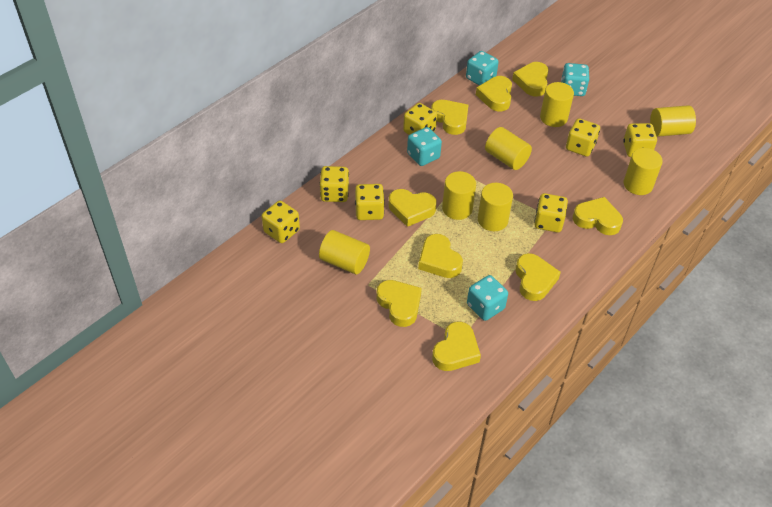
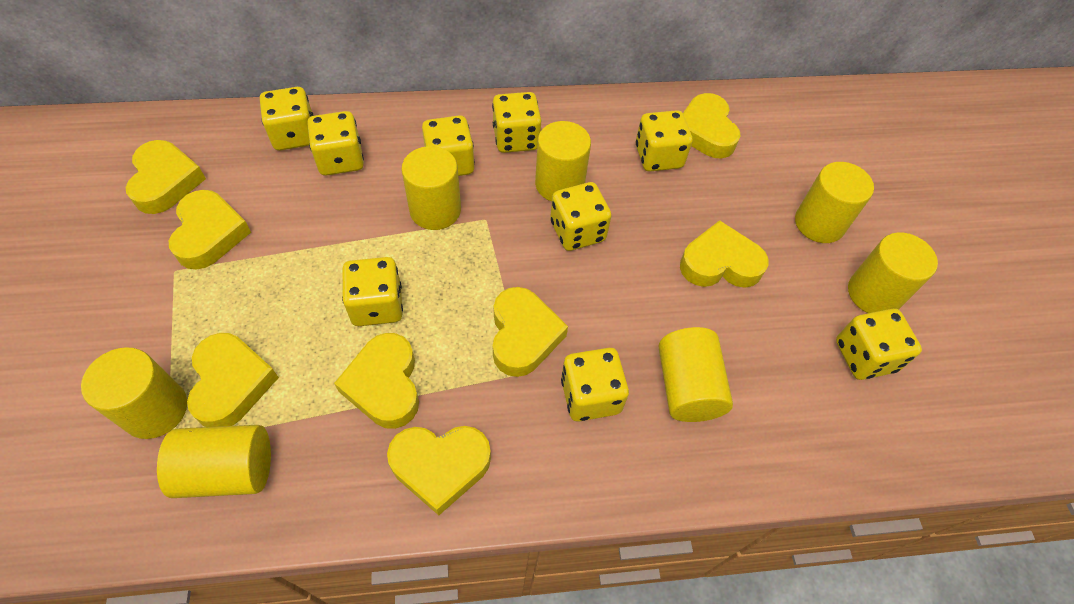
turquoise dice: 4 -> 0
yellow dice: 7 -> 9
yellow heart: 9 -> 8

